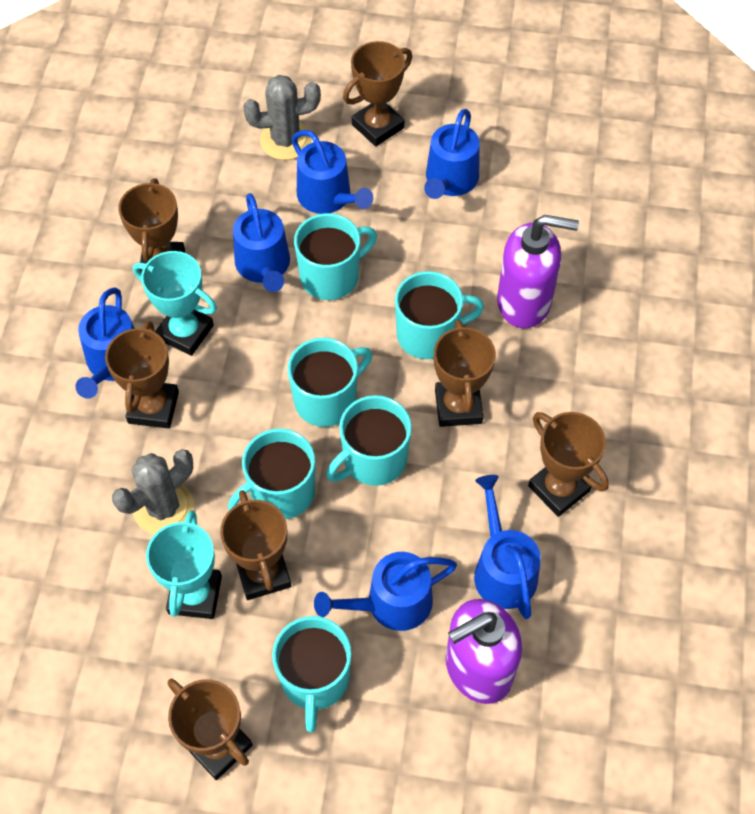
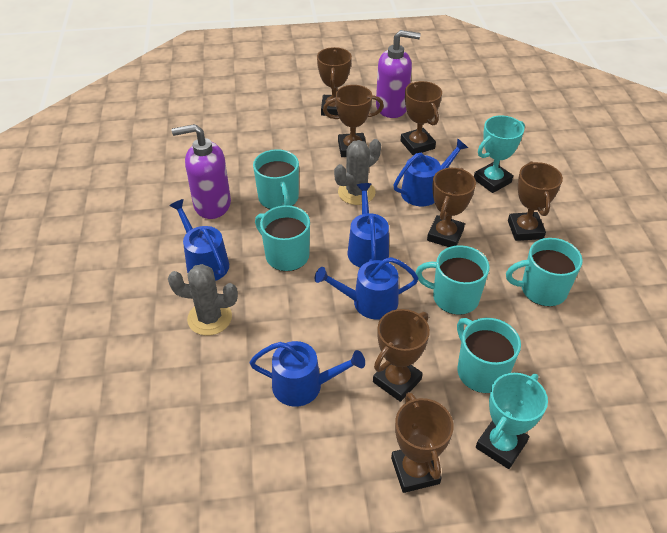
blue watering can: 6 -> 5
turquoise mug: 6 -> 5

